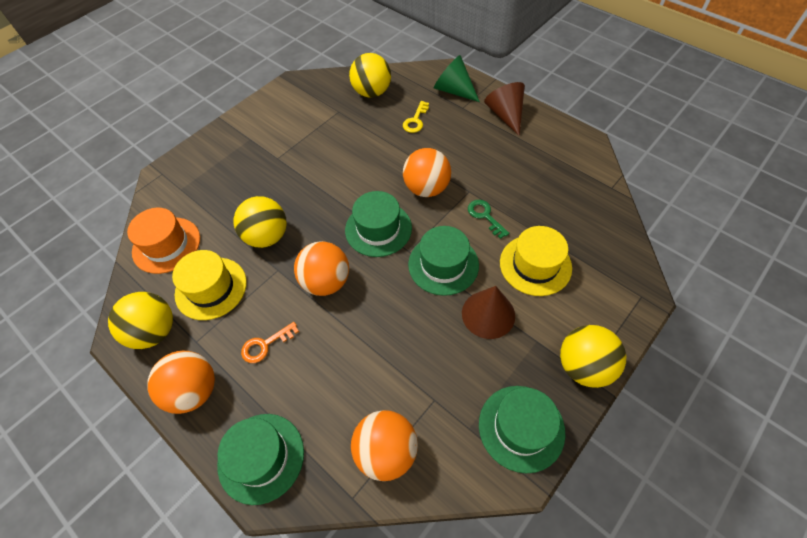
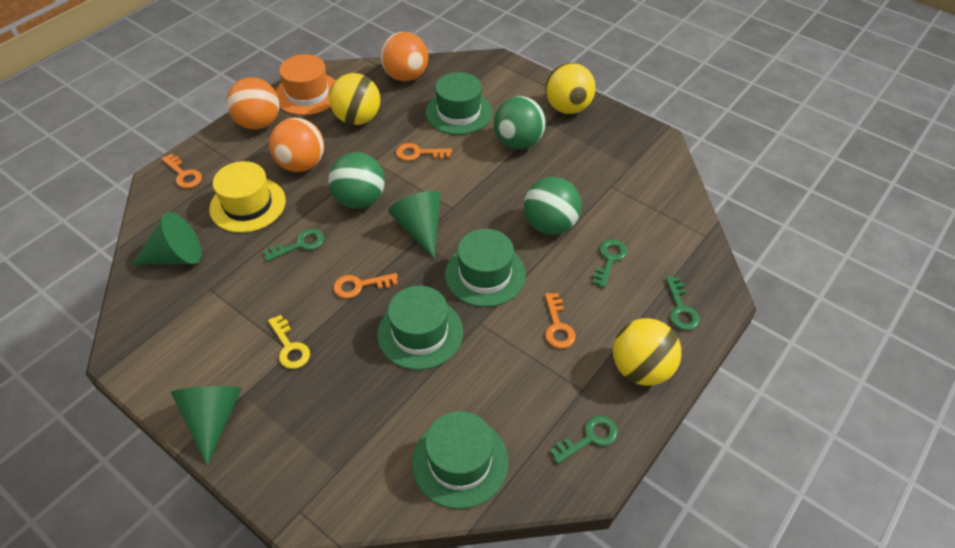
brown cone: 2 -> 0
green ball: 0 -> 3
green cone: 1 -> 3
green key: 1 -> 4
orange ball: 4 -> 3
orange key: 1 -> 4
yellow ball: 4 -> 3
yellow hat: 2 -> 1

